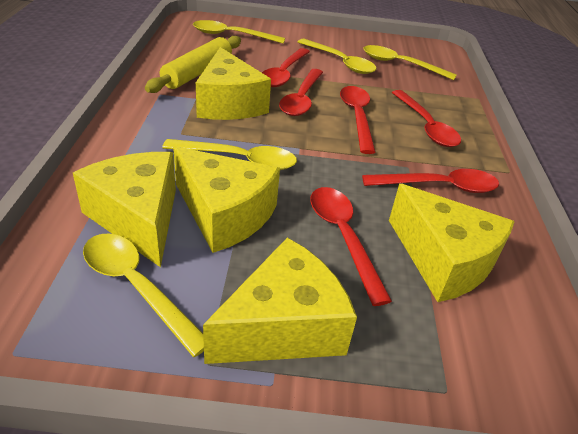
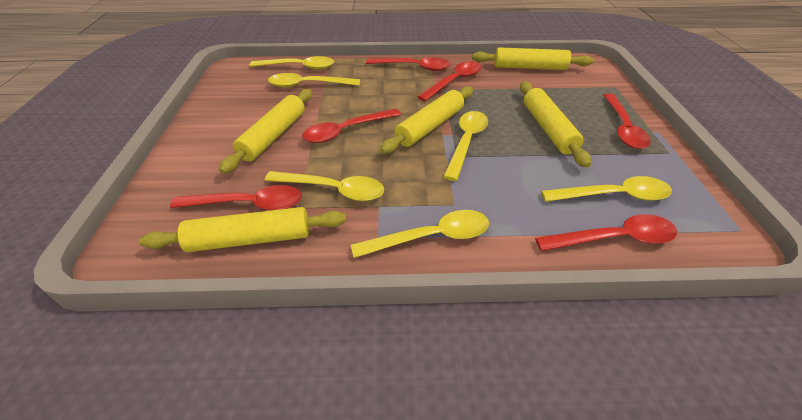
yellow cheese: 5 -> 0
yellow rolling pin: 1 -> 5
yellow spoon: 5 -> 6

